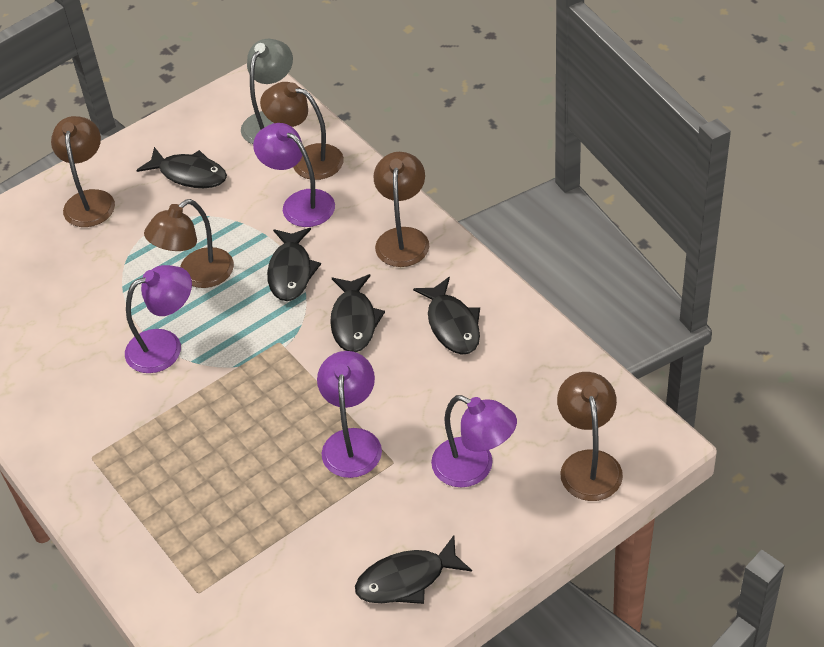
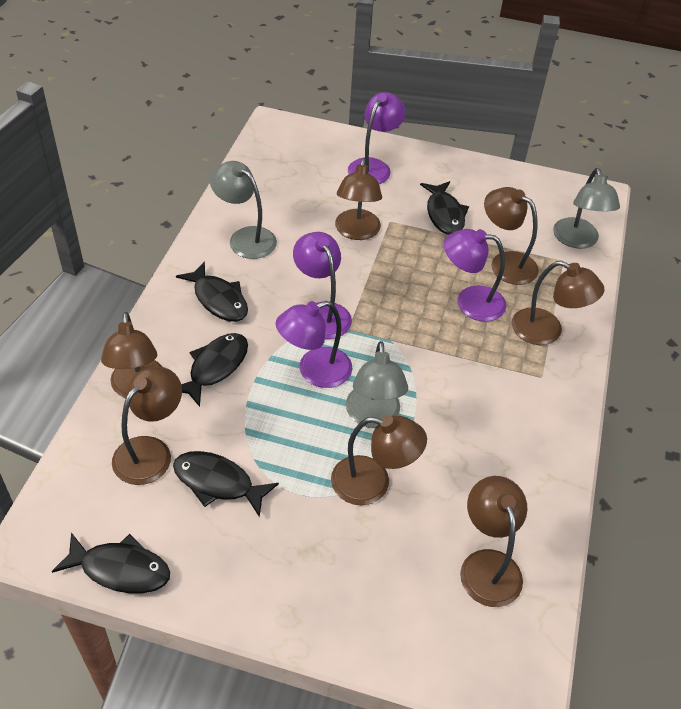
brown lamp: 5 -> 7
grey lamp: 1 -> 3

